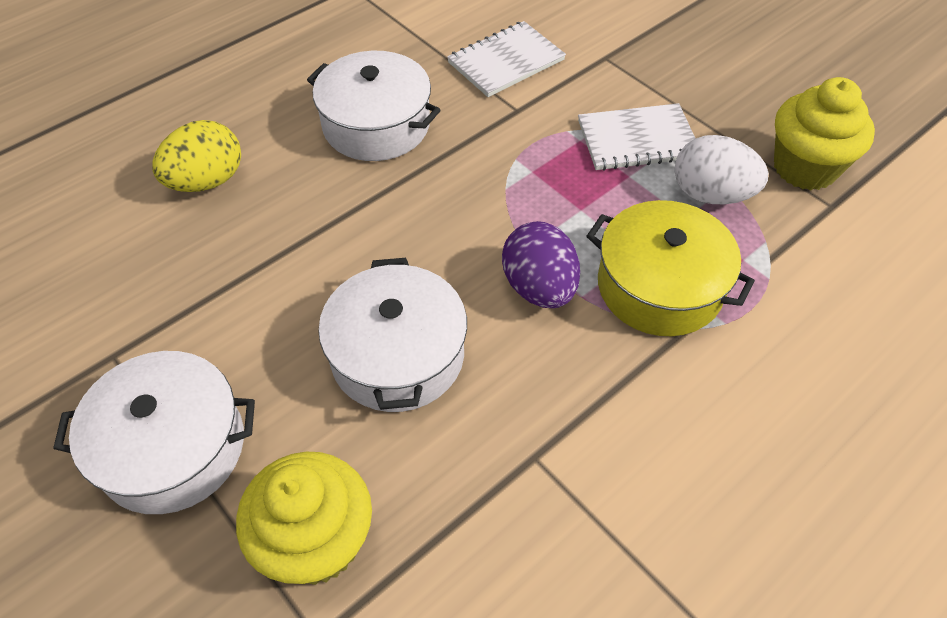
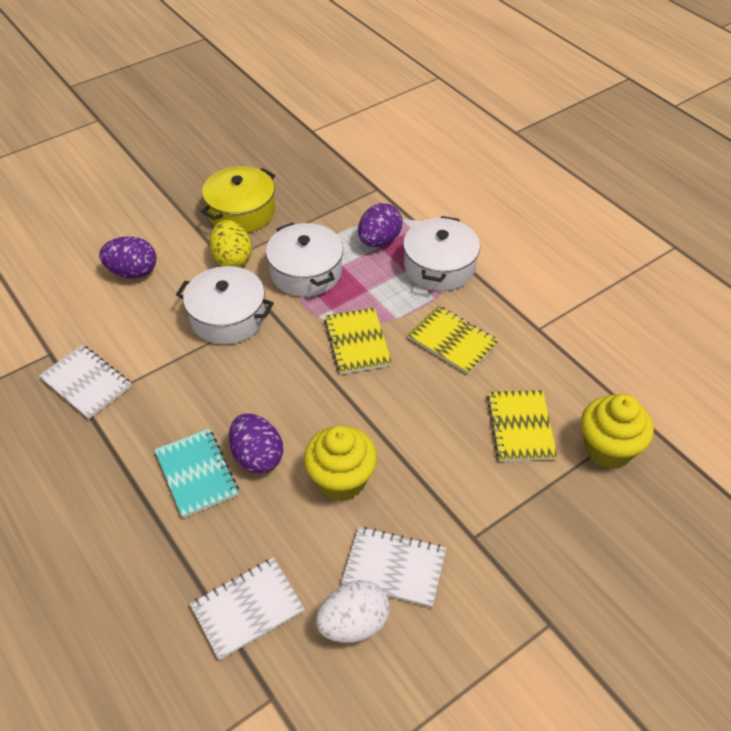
purple egg: 1 -> 3
turquoise notebook: 0 -> 1
white notebook: 2 -> 3
yellow notebook: 0 -> 3

